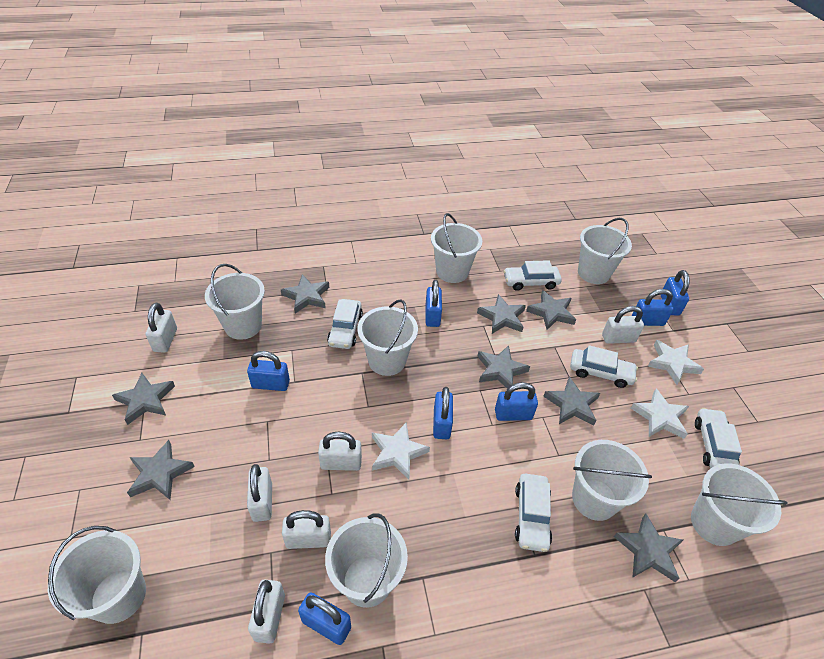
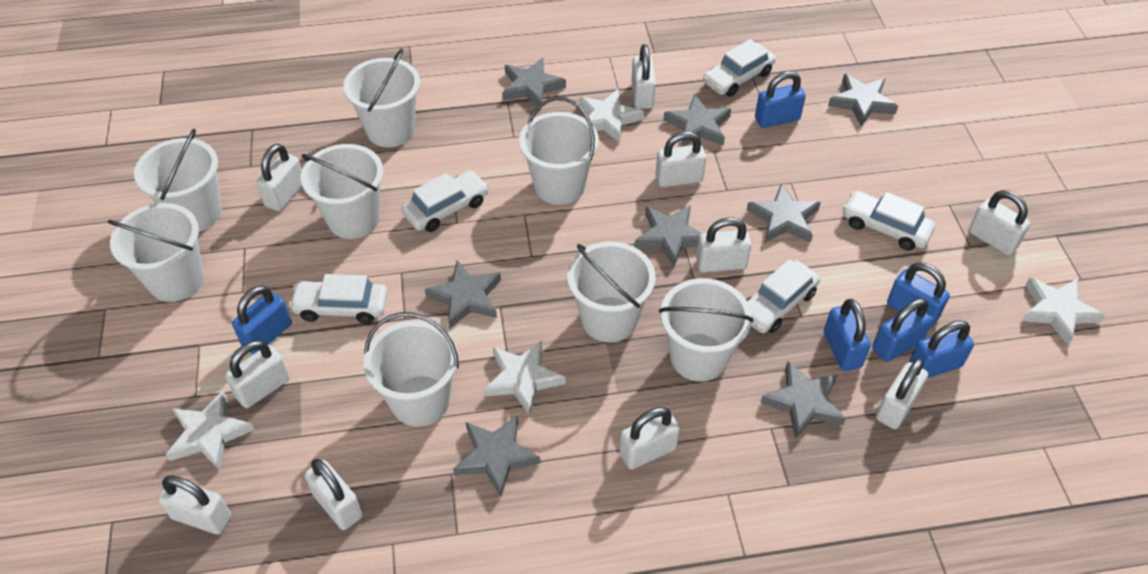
blue padlock: 7 -> 6
white padlock: 6 -> 10
white star: 3 -> 4

